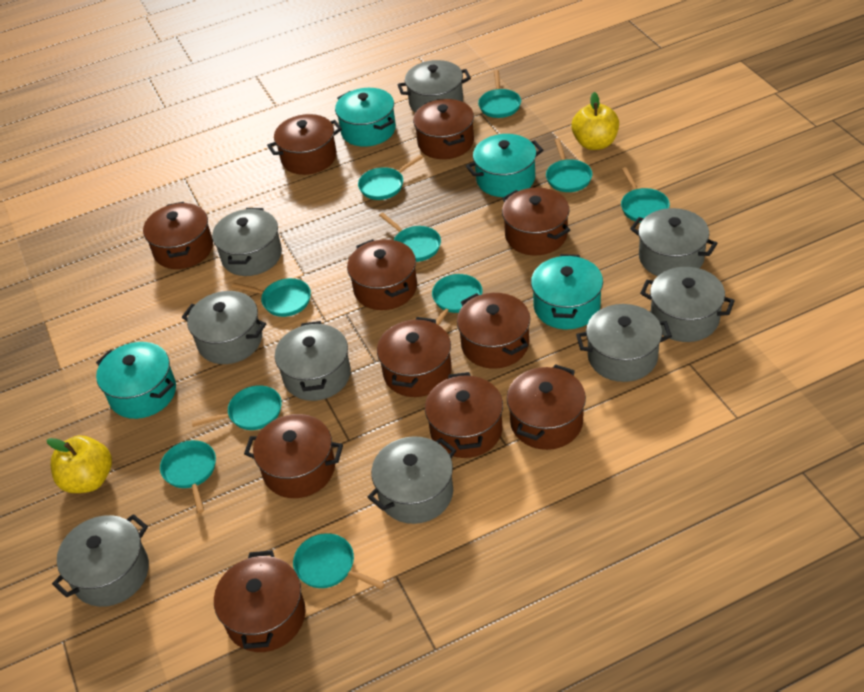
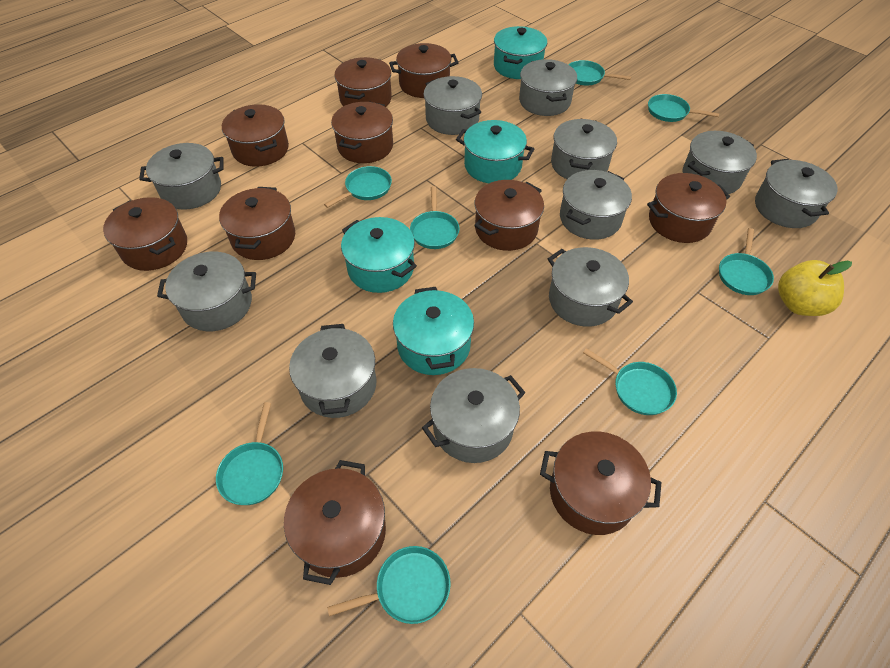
brown pot: 11 -> 10
grey pot: 9 -> 11
turquoise pan: 10 -> 8
yellow apple: 2 -> 1

